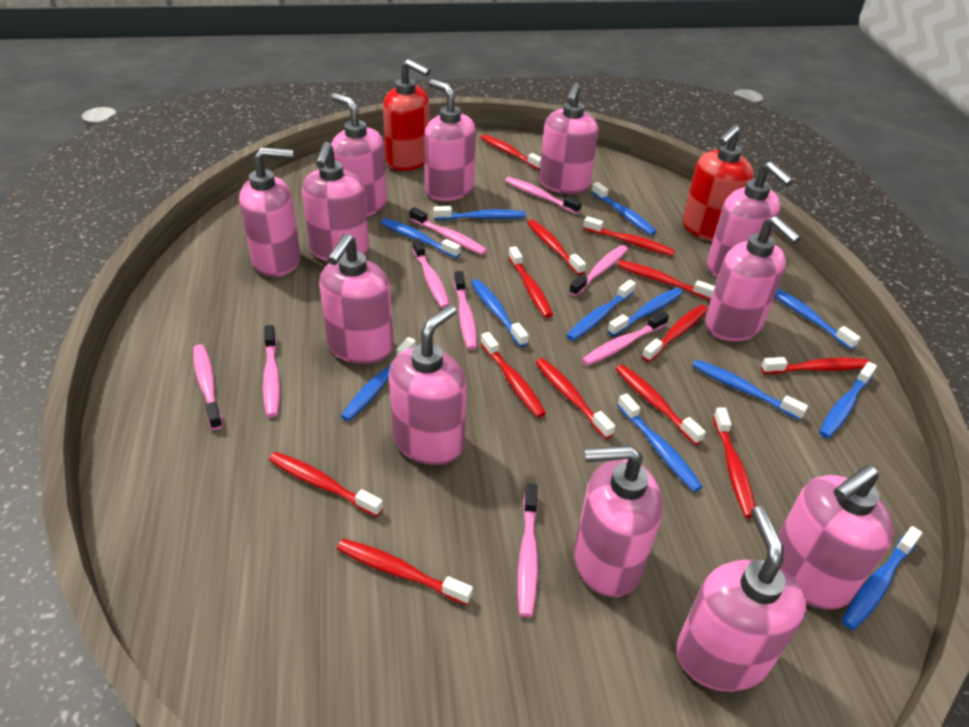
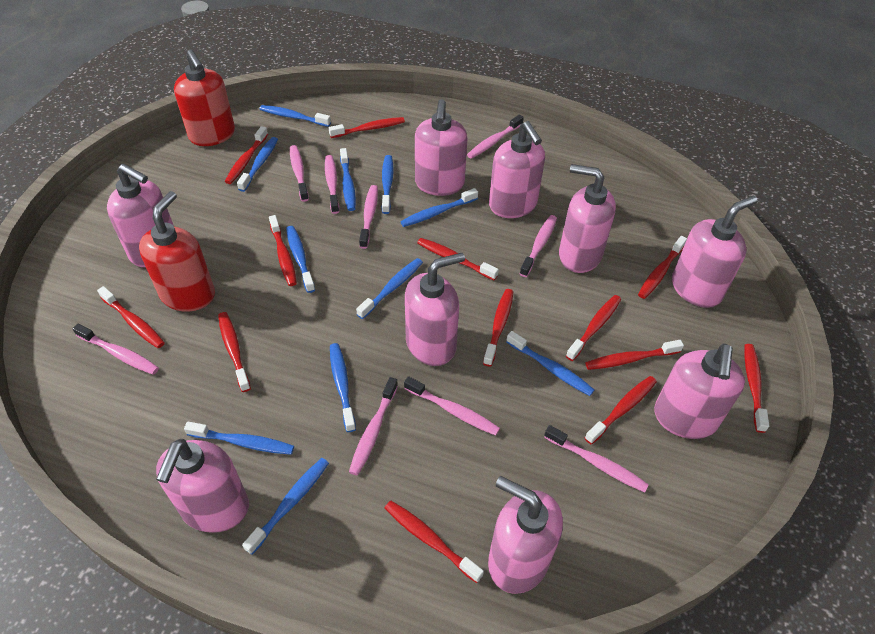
blue toothbrush: 12 -> 11
pink soap dispenser: 12 -> 9

